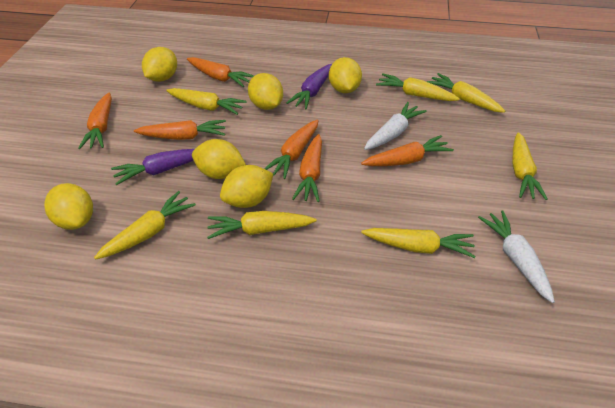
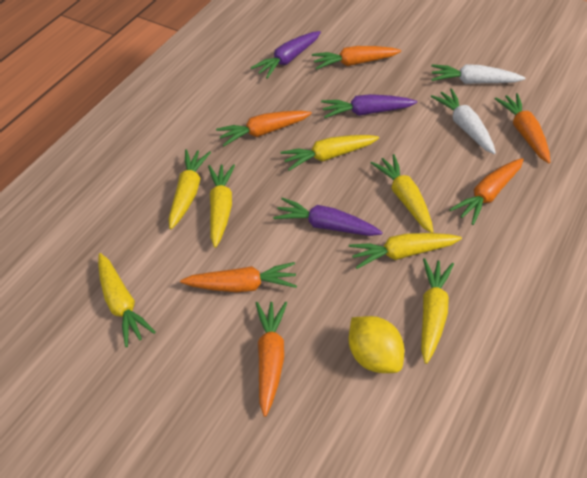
purple carrot: 2 -> 3
yellow lemon: 6 -> 1

